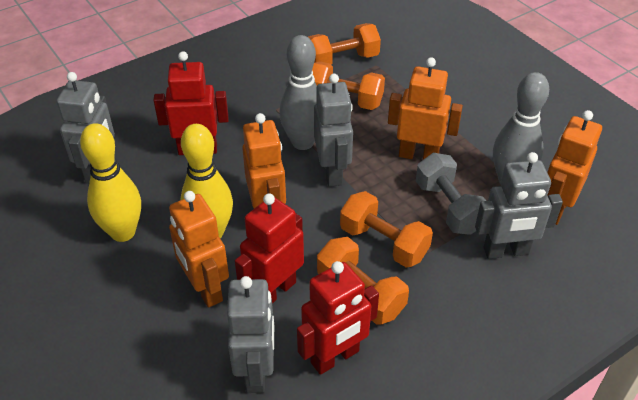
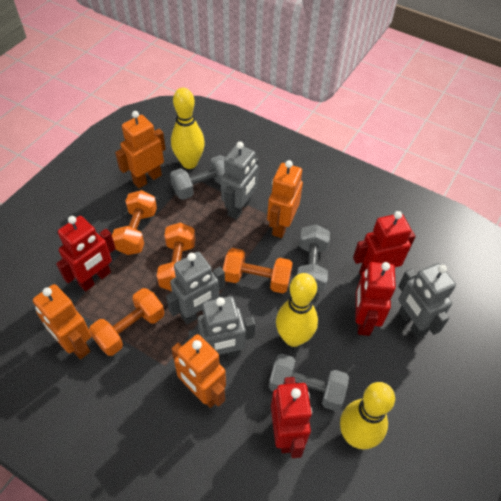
grey bowling pin: 2 -> 0
grey dumbbell: 1 -> 3
red robot: 3 -> 4
yellow bowling pin: 2 -> 3

